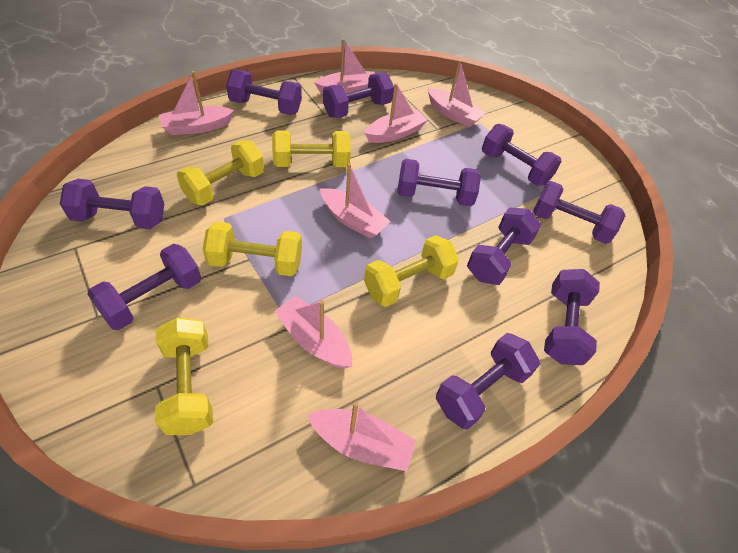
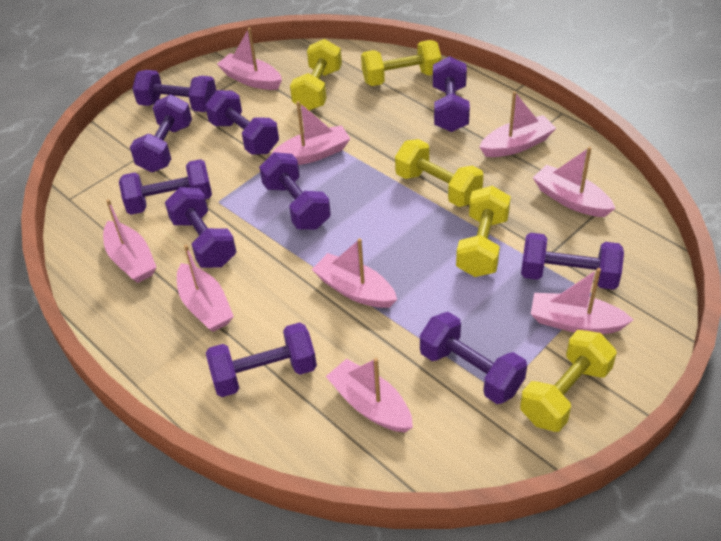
pink boat: 7 -> 9

